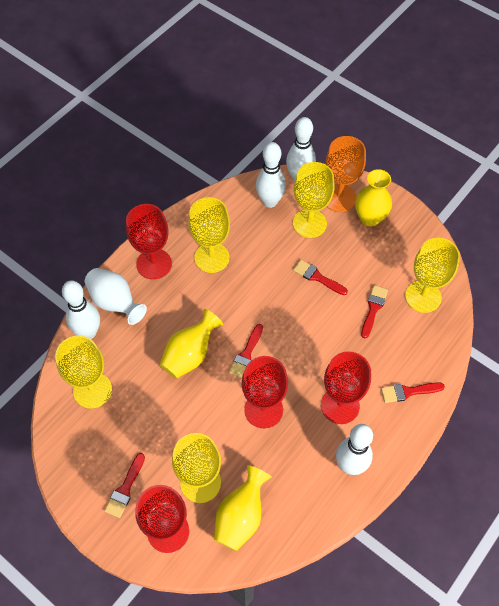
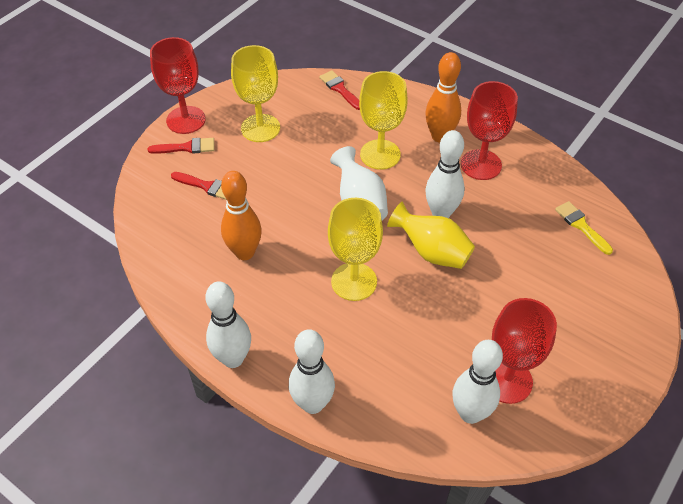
orange bowling pin: 0 -> 2
orange goblet: 1 -> 0
red brush: 5 -> 3
red goblet: 4 -> 3
yellow brush: 0 -> 1
yellow goblet: 5 -> 3
yellow vase: 3 -> 1

